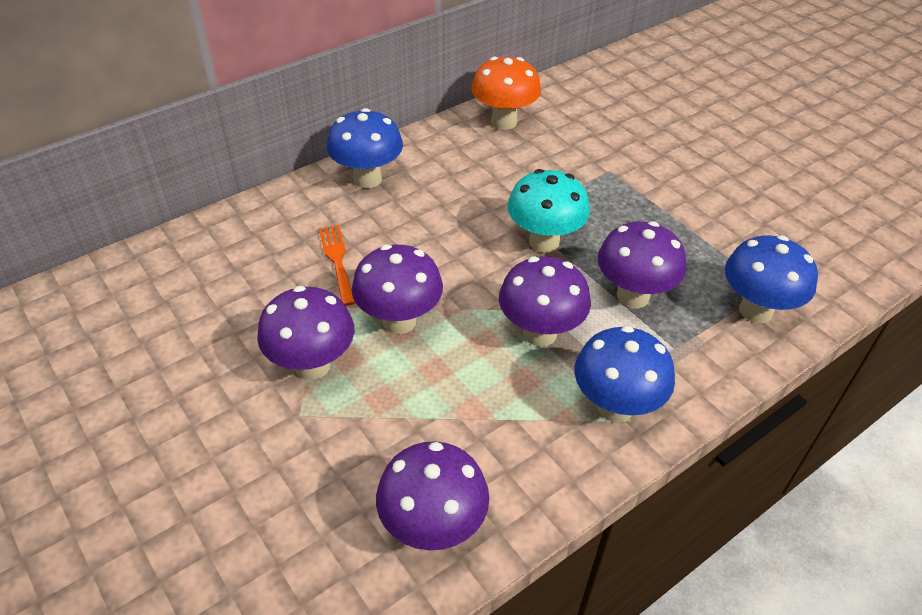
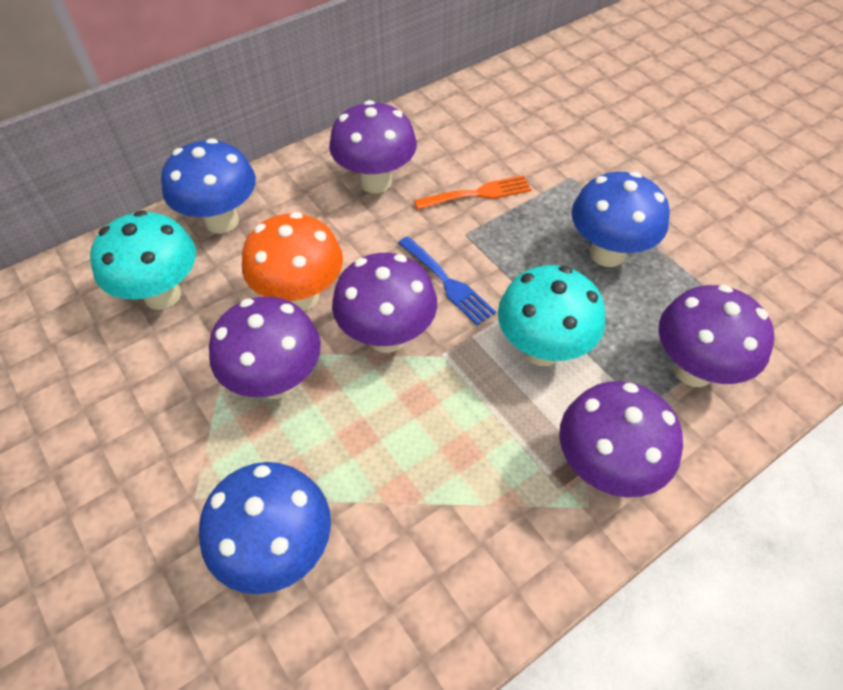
blue fork: 0 -> 1
turquoise mushroom: 1 -> 2

